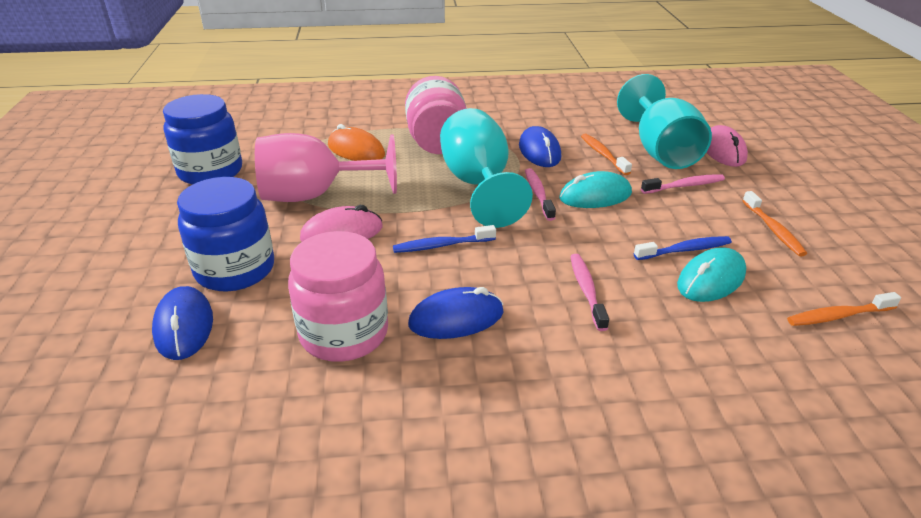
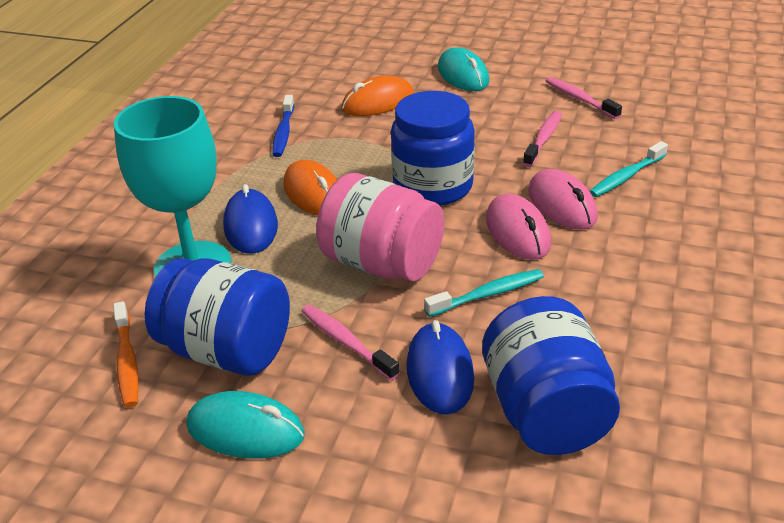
blue jar: 2 -> 3
blue mouse: 3 -> 2
blue toothbrush: 2 -> 1
orange mouse: 1 -> 2
orange toothbrush: 3 -> 1
pink goblet: 1 -> 0
pink jar: 2 -> 1
turquoise goblet: 2 -> 1
turquoise toothbrush: 0 -> 2

